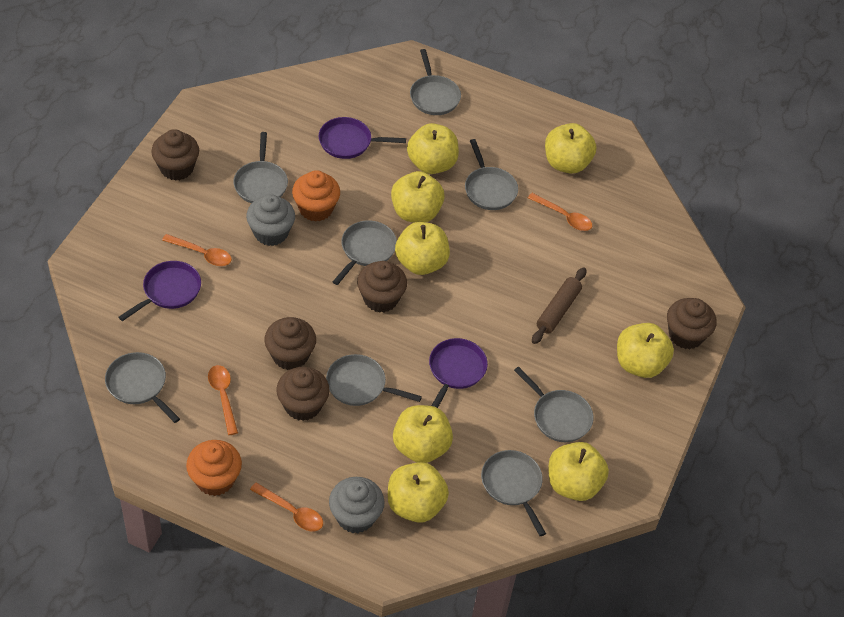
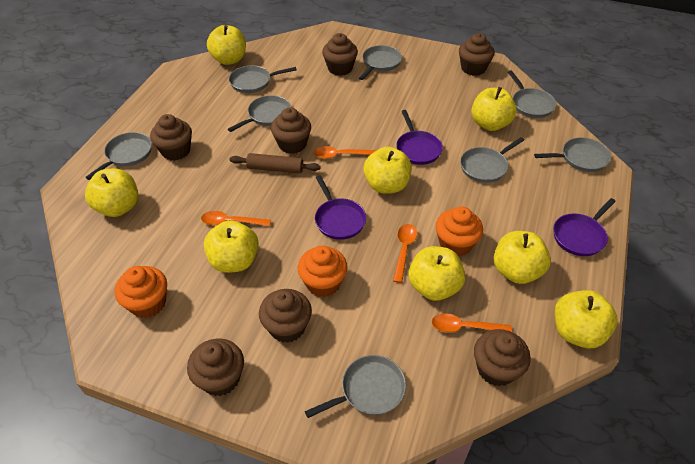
brown cupcake: 5 -> 7
grey cupcake: 2 -> 0
orange cupcake: 2 -> 3

